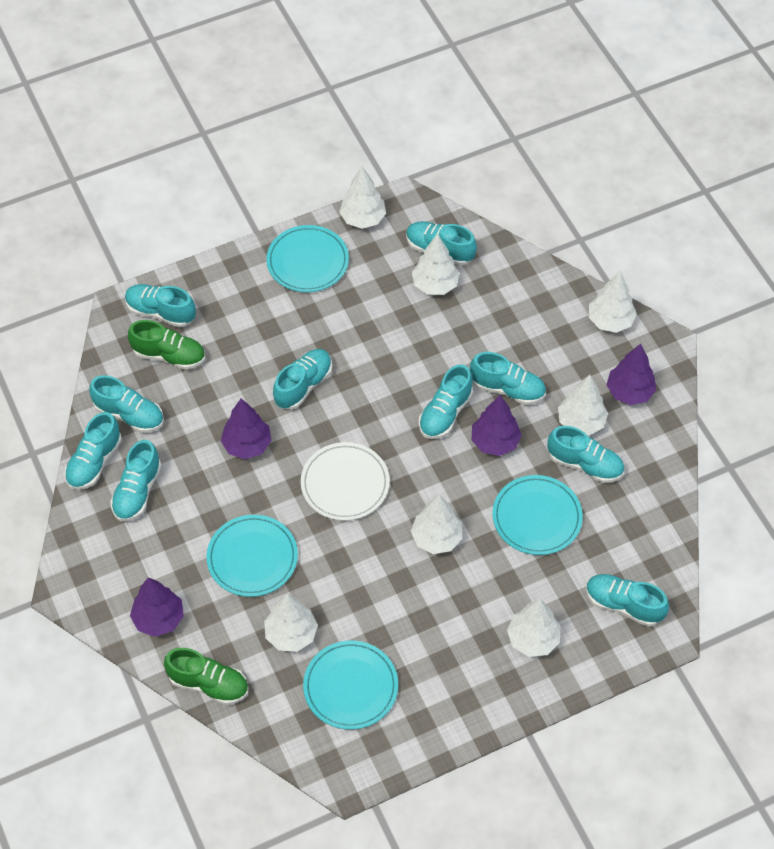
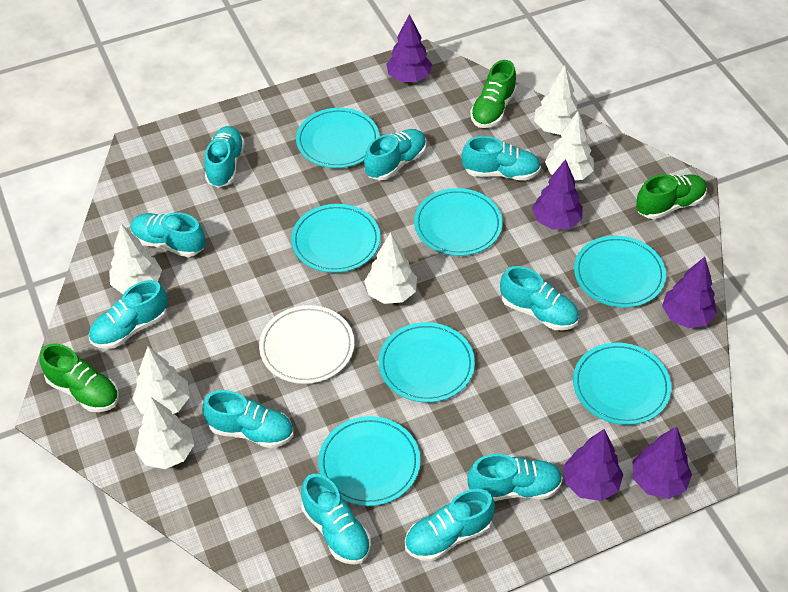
green shoe: 2 -> 3
purple tree: 4 -> 5
turquoise plate: 4 -> 7
white tree: 7 -> 6

